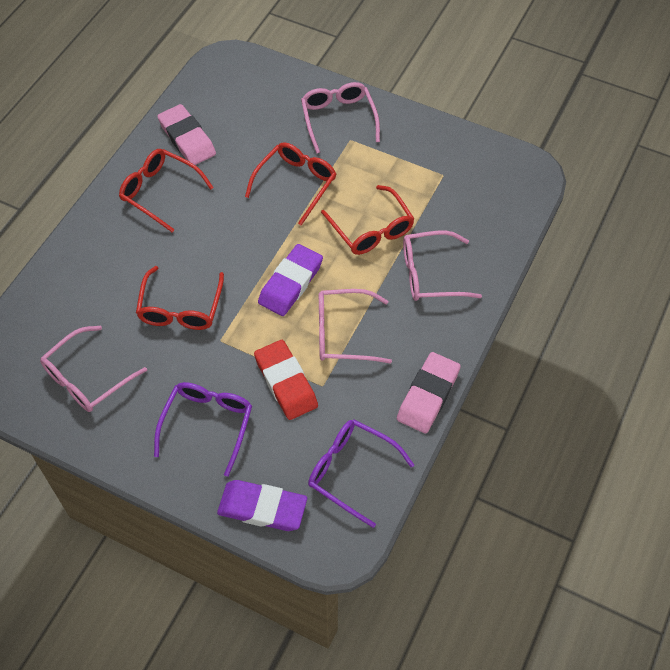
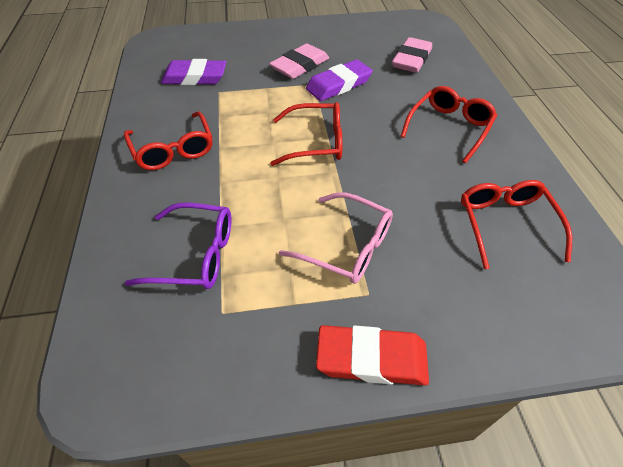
pink glasses: 4 -> 1
purple glasses: 2 -> 1

